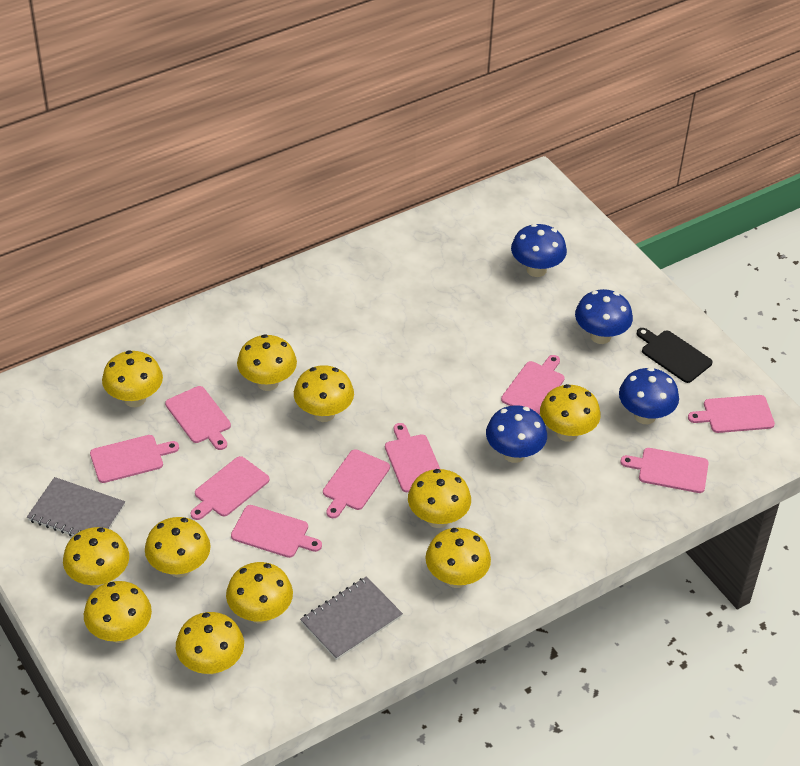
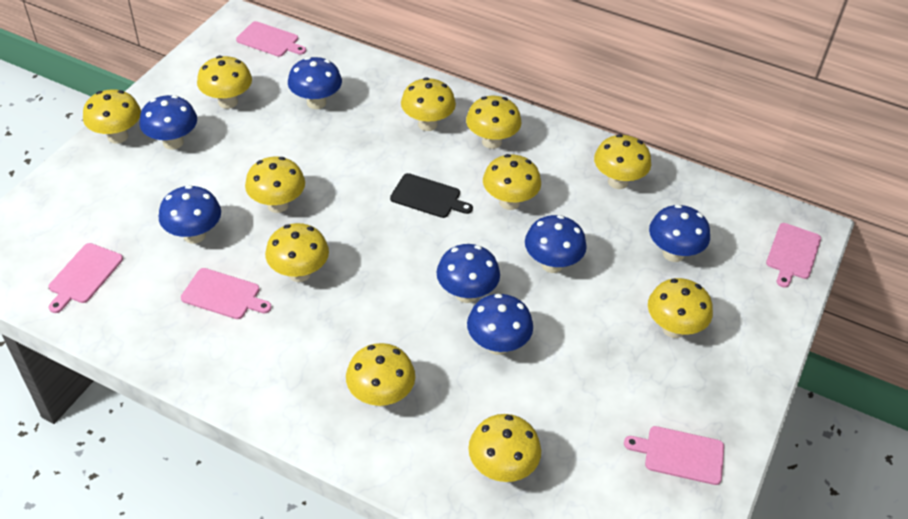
blue mushroom: 4 -> 7
grey notebook: 2 -> 0
pink cutting board: 9 -> 5

